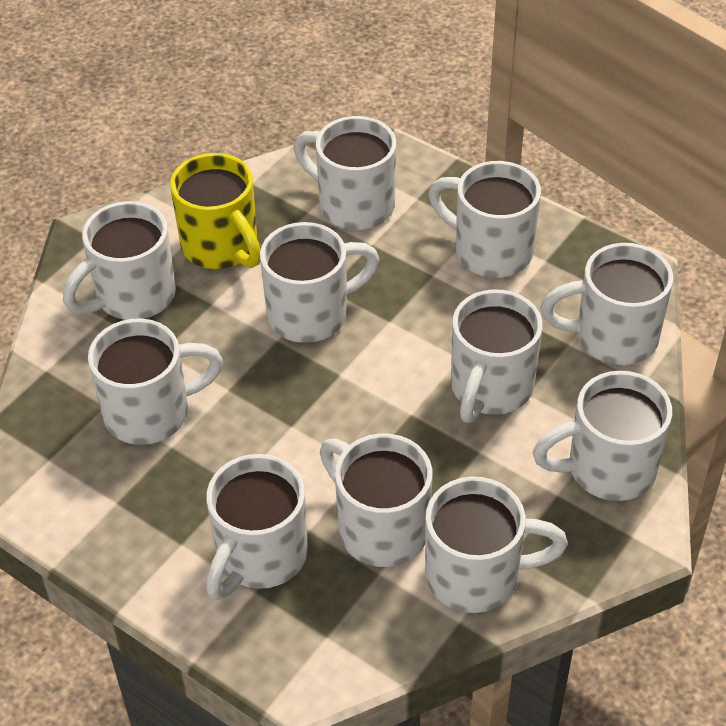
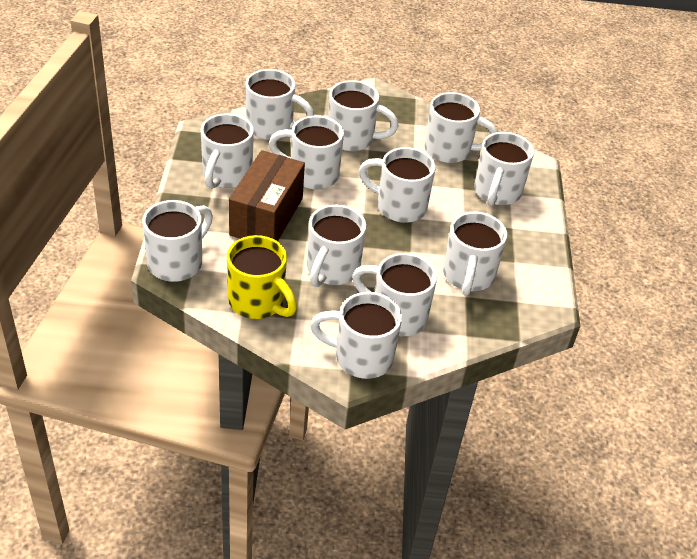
brown box: 0 -> 1
white mug: 11 -> 12

